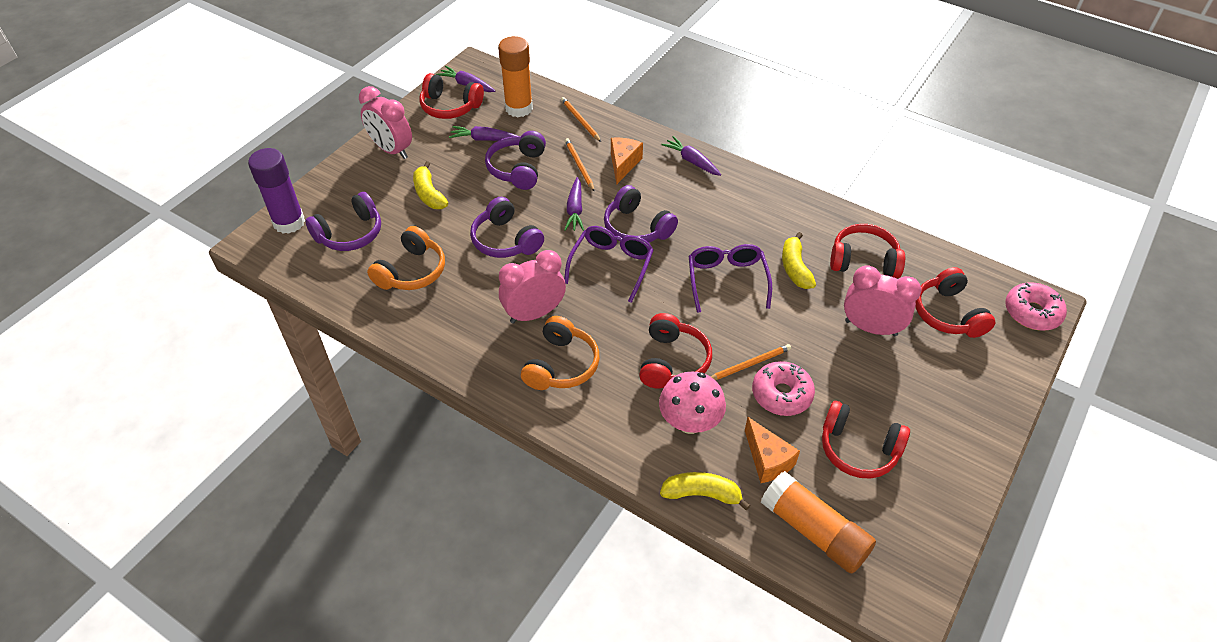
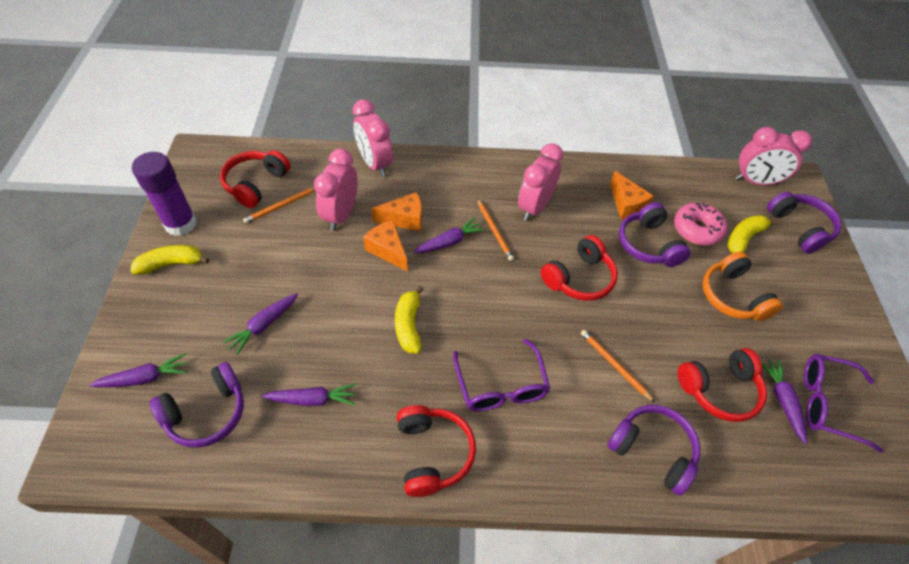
orange cheese: 2 -> 3
orange glue stick: 2 -> 0
orange headphones: 2 -> 1
pink clock: 3 -> 4
pink donut: 2 -> 1
pink mushroom: 1 -> 0
purple carrot: 4 -> 5
red headphones: 5 -> 4

